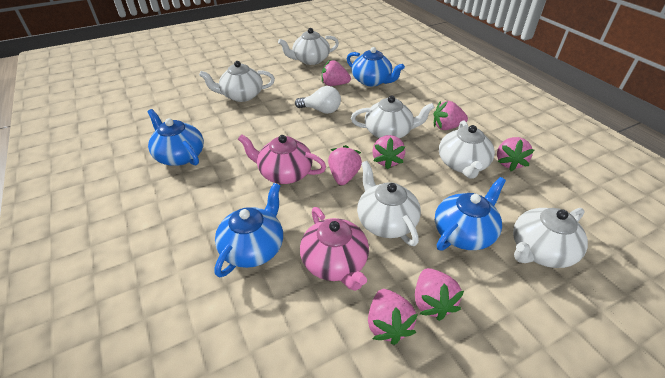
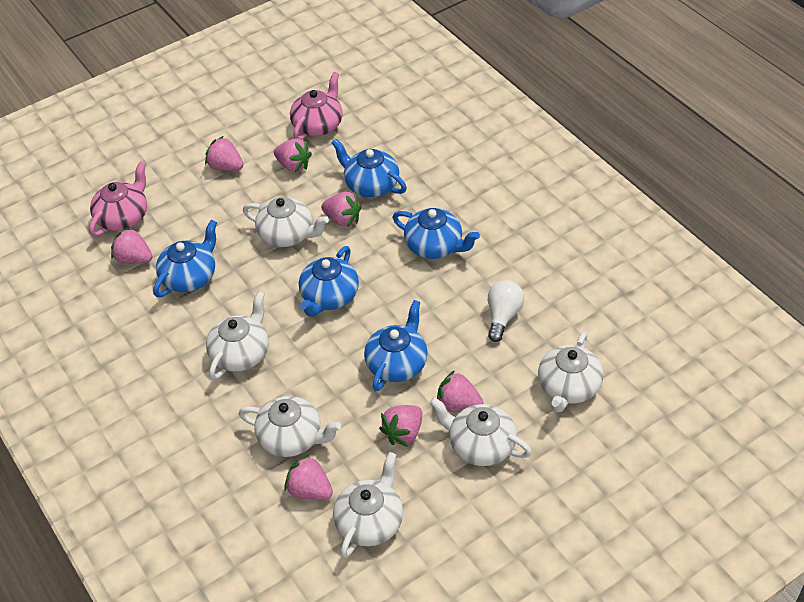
blue teapot: 4 -> 5

